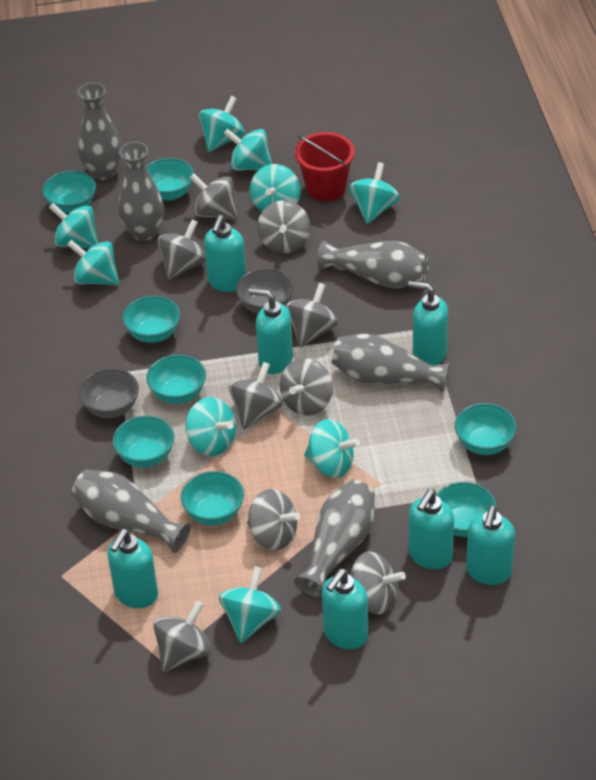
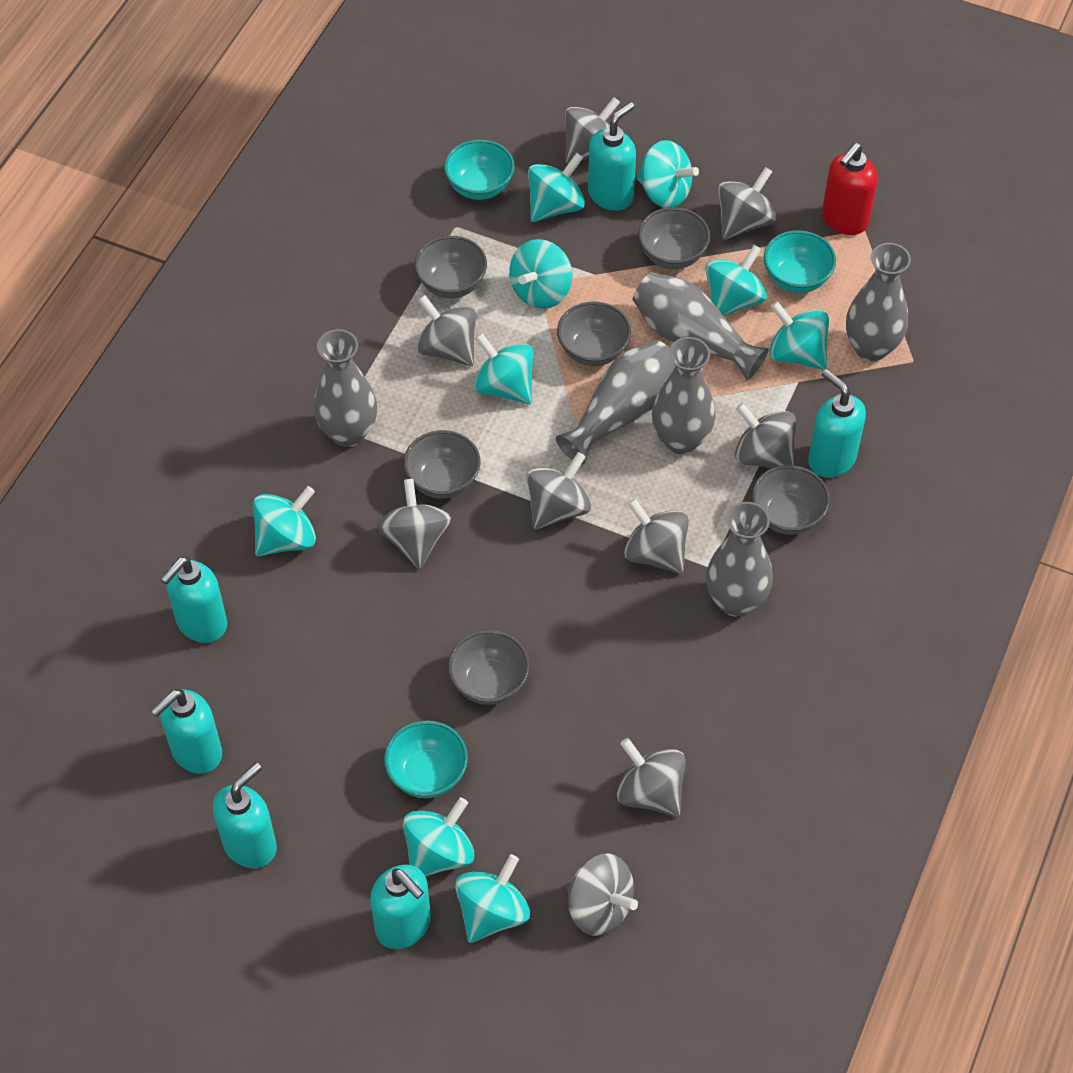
grey bowl: 2 -> 6
red bucket: 1 -> 0
red soap dispenser: 0 -> 1
turquoise bowl: 8 -> 3
turquoise soap dispenser: 7 -> 6

